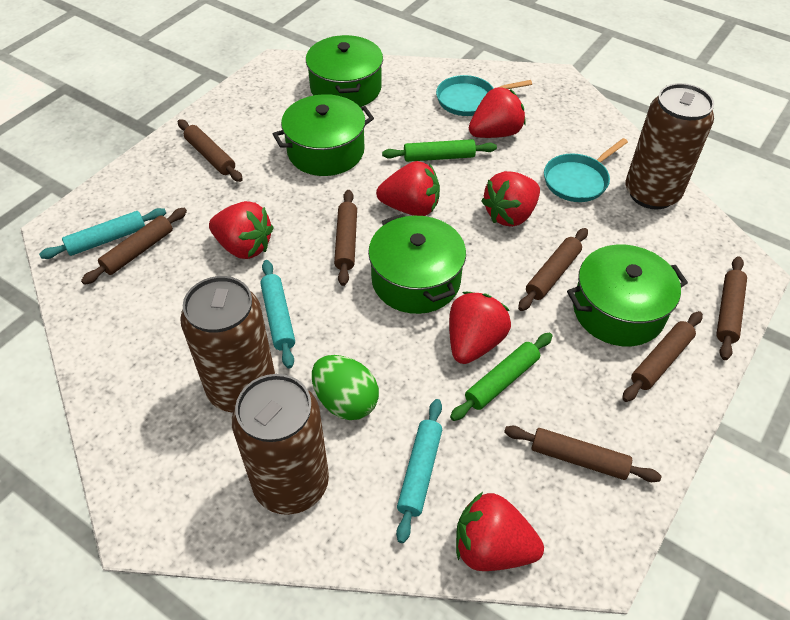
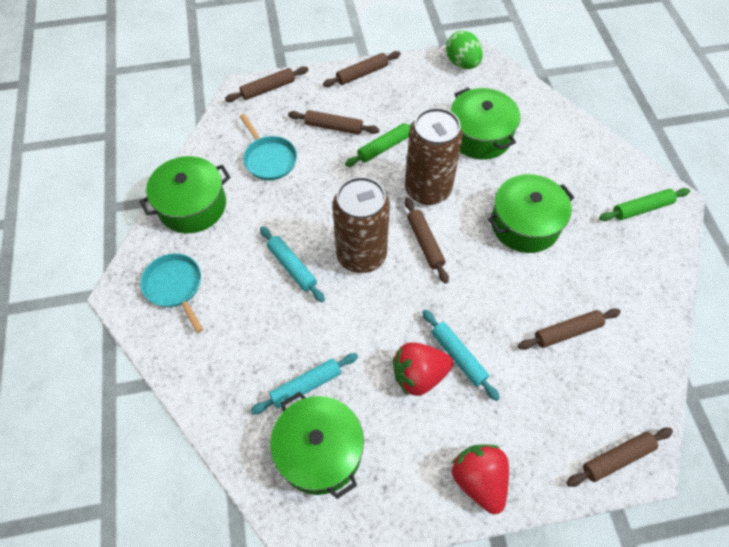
brown can: 3 -> 2
brown rolling pin: 7 -> 6
red strawberry: 6 -> 2

